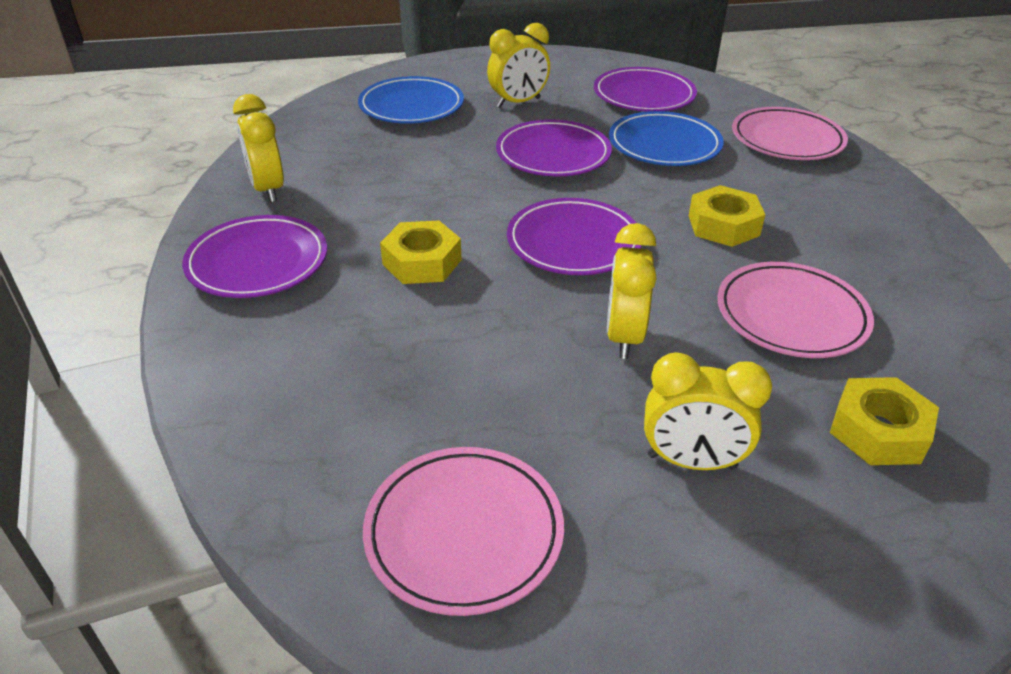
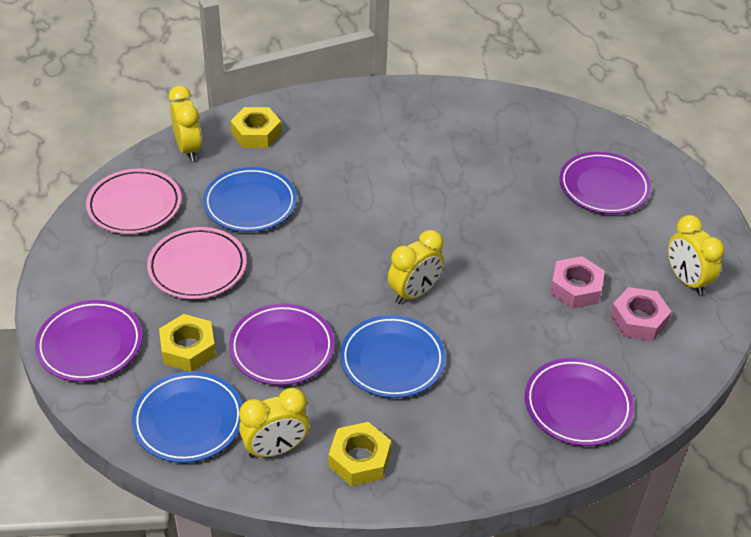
blue plate: 2 -> 3
pink nut: 0 -> 2
pink plate: 3 -> 2

